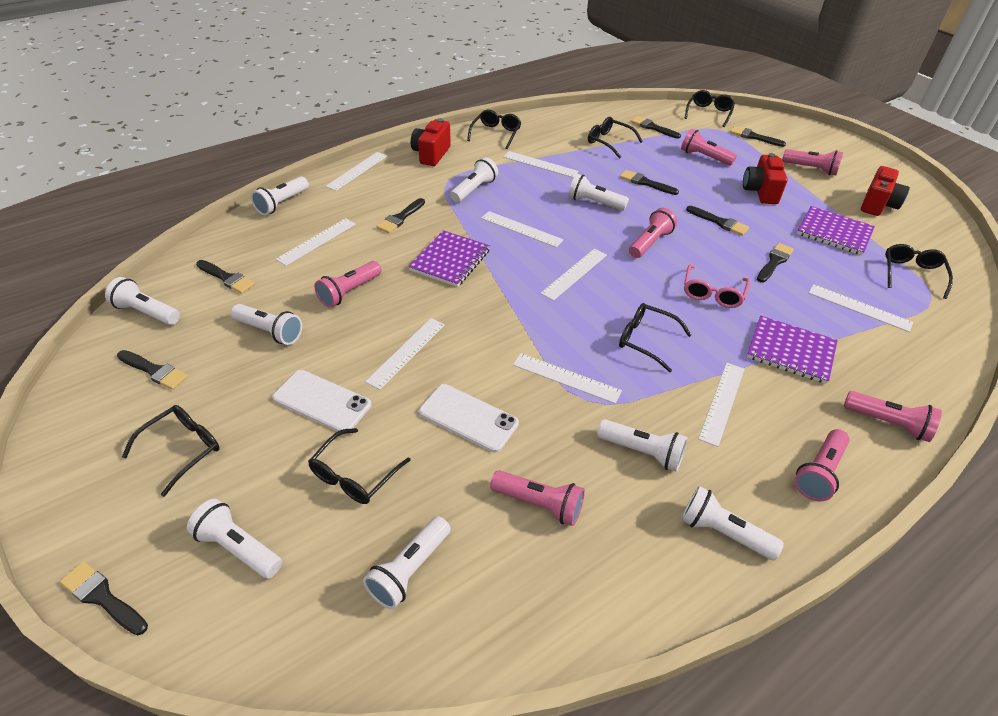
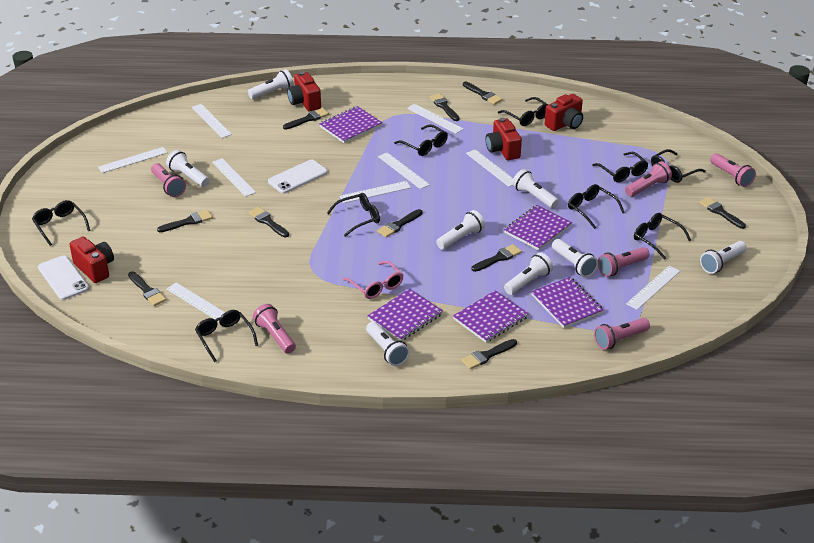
black brush: 9 -> 10
black glasses: 7 -> 9
pink flashlight: 7 -> 6
purple notebook: 3 -> 5
red camera: 3 -> 4
white flashlight: 9 -> 8

